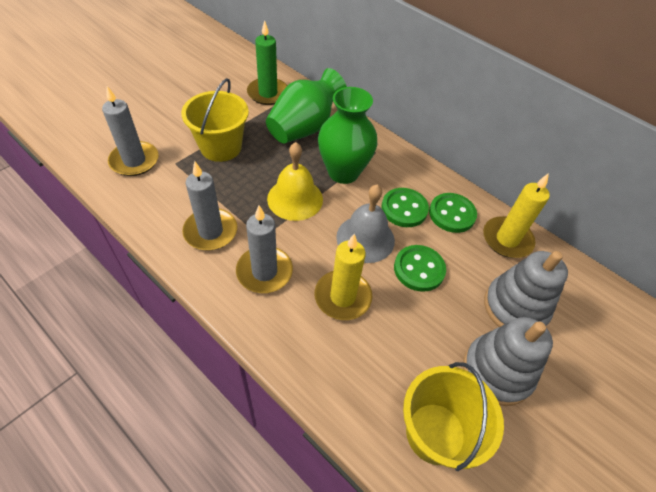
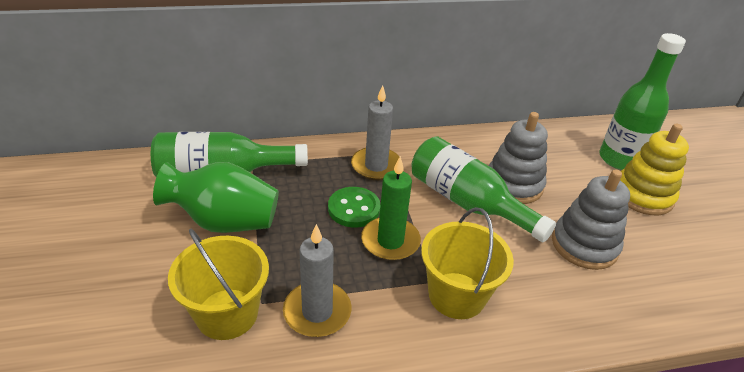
green bottle: 0 -> 3
green button: 3 -> 1
green vase: 2 -> 1
grey bell: 1 -> 0
grey candle: 3 -> 2
yellow bell: 1 -> 0
yellow candle: 2 -> 0
yellow stacking toy: 0 -> 1

